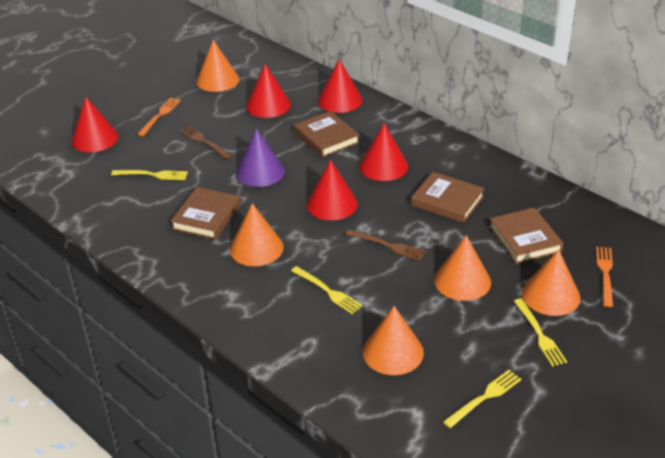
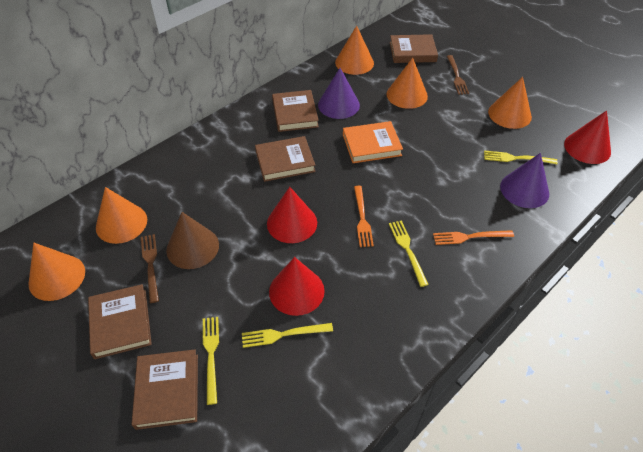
brown book: 4 -> 5
brown cone: 0 -> 1
orange book: 0 -> 1
purple cone: 1 -> 2
red cone: 5 -> 3

